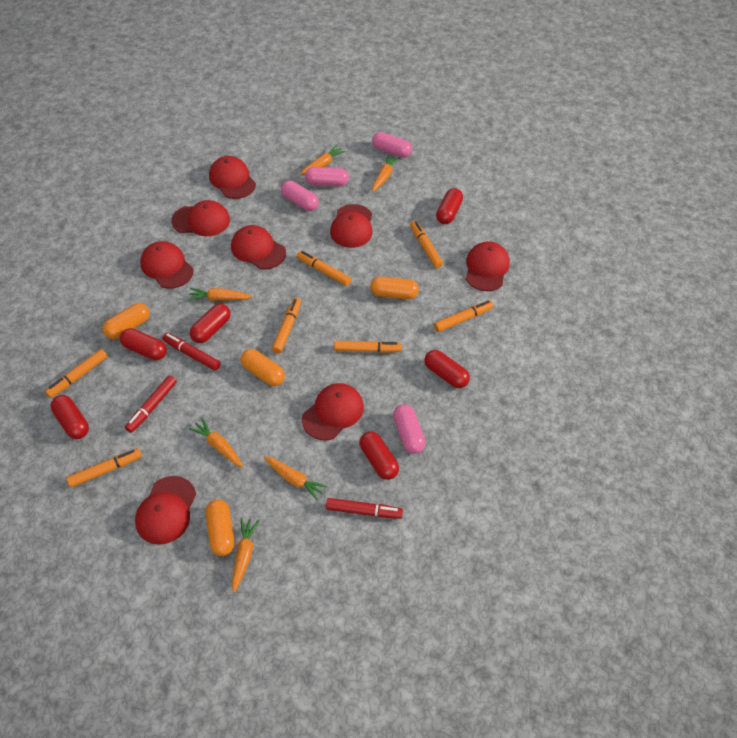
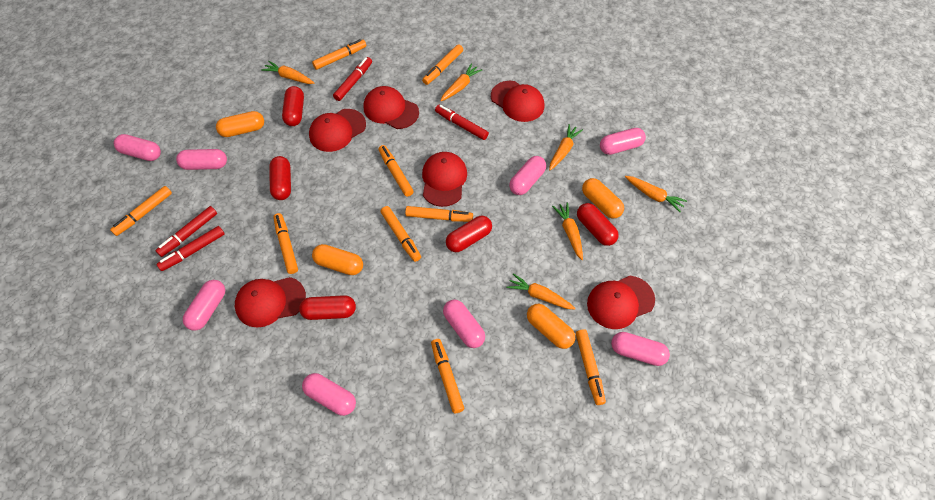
orange marker: 7 -> 9
pink capsule: 4 -> 8
red cap: 8 -> 6
red capsule: 6 -> 5
red marker: 3 -> 4

